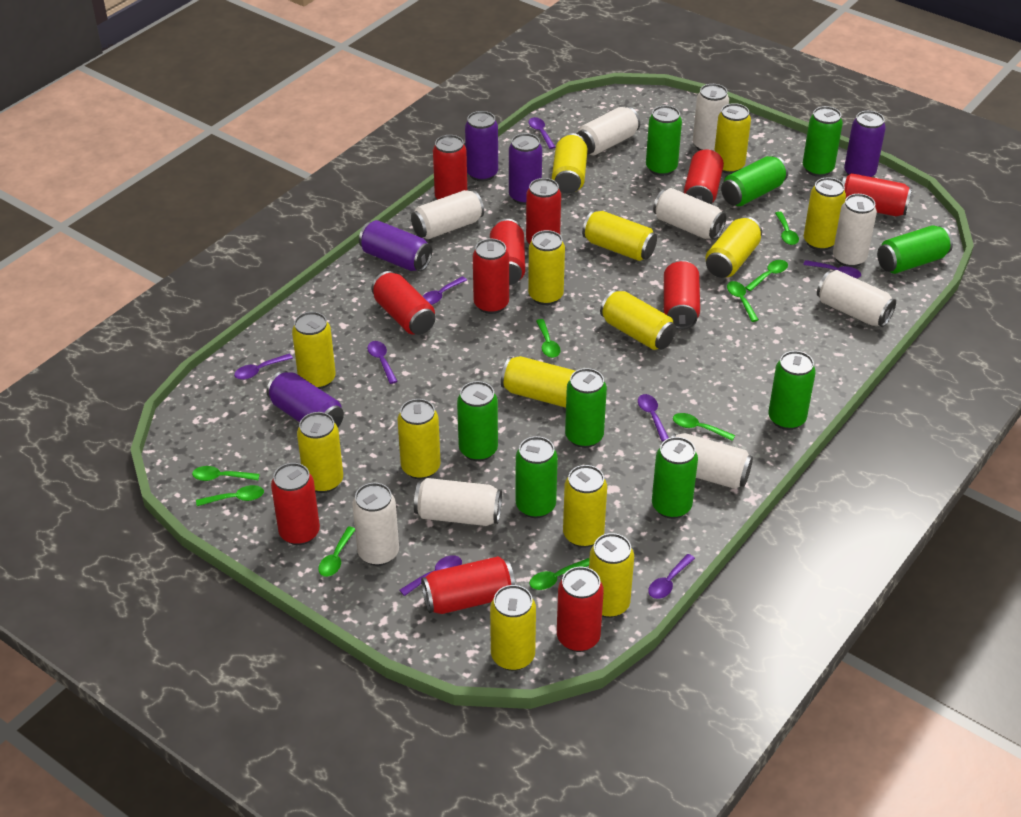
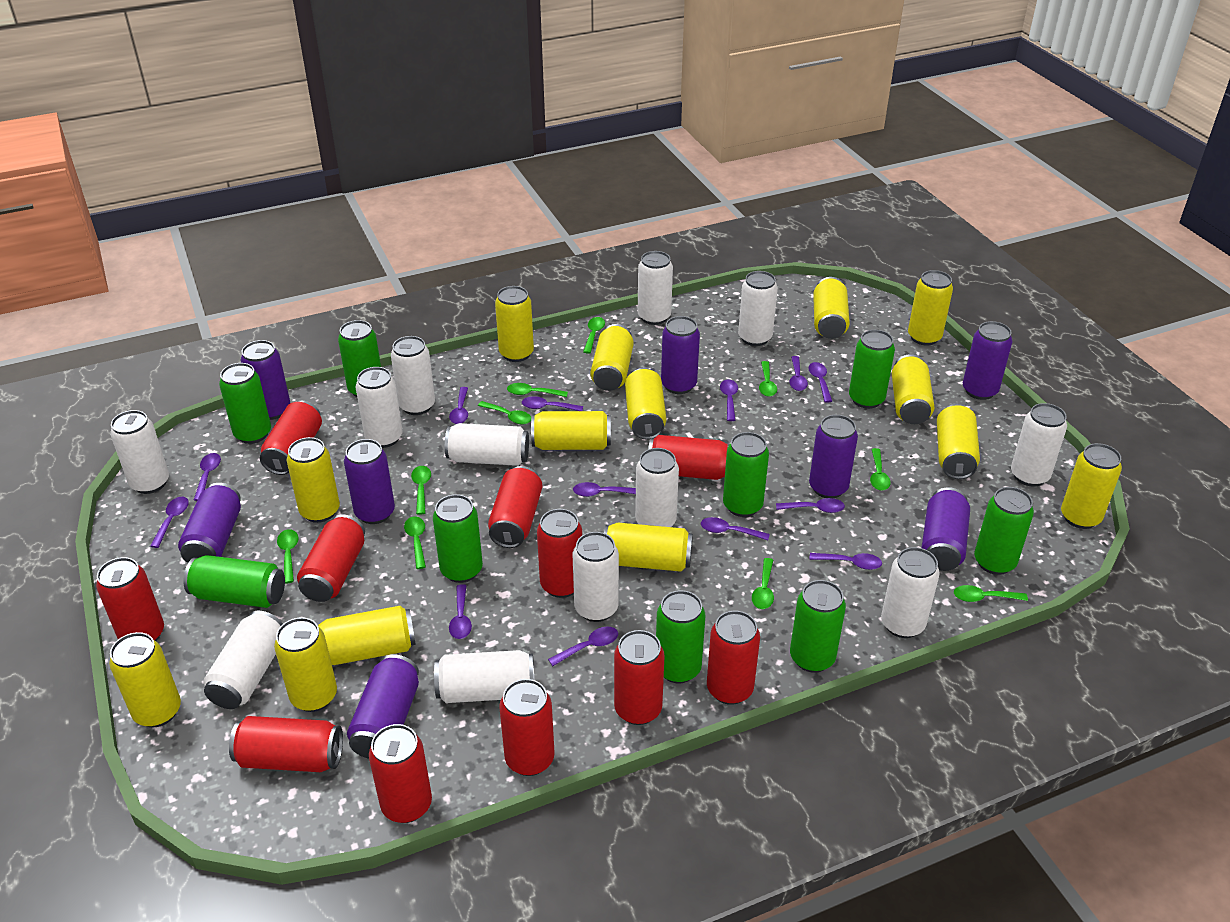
green spoon: 9 -> 10
purple can: 5 -> 8
purple spoon: 8 -> 13
white can: 9 -> 12

